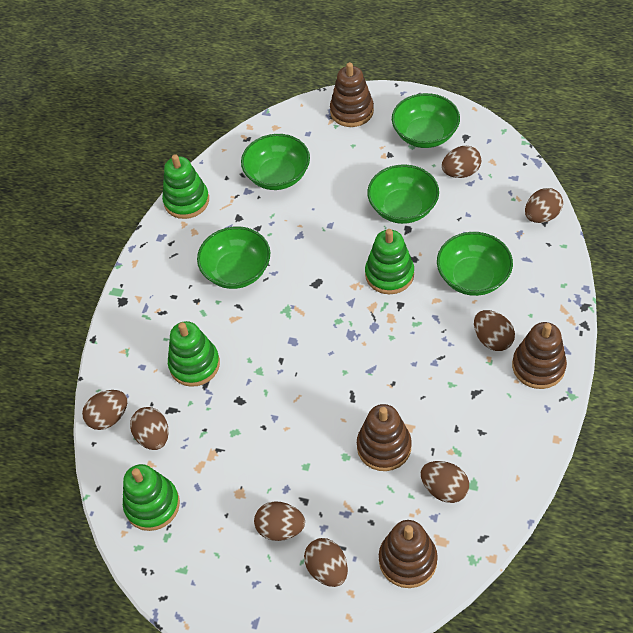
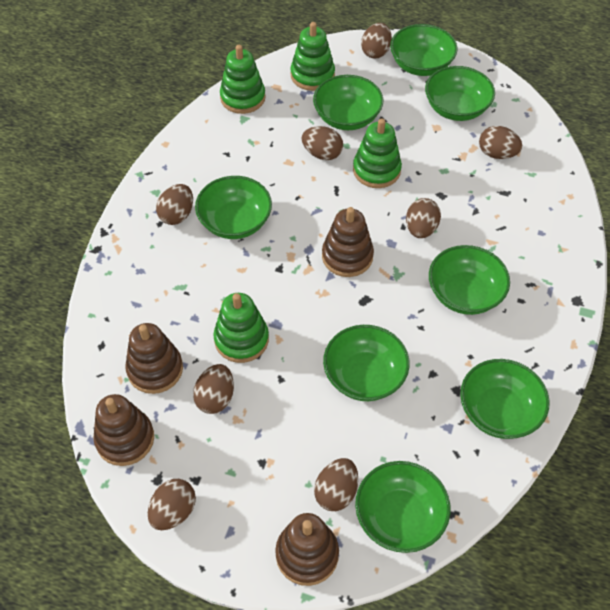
green bowl: 5 -> 8

